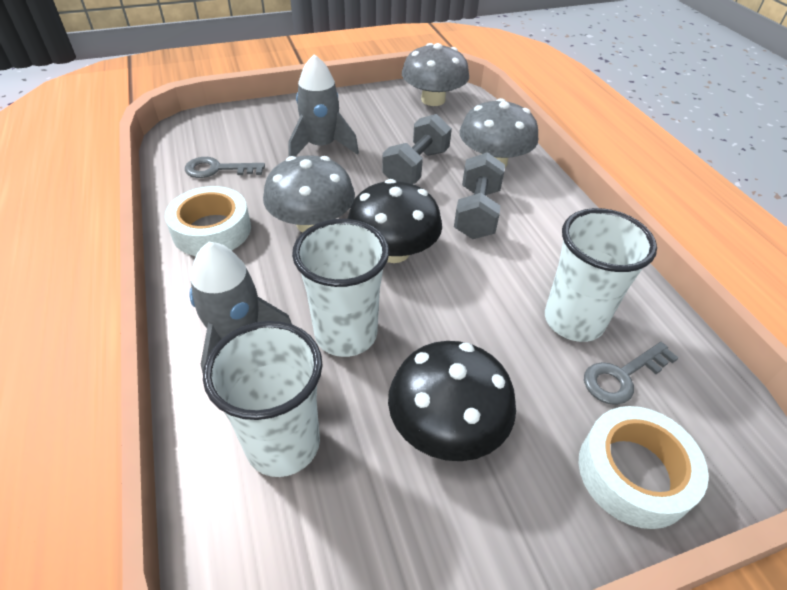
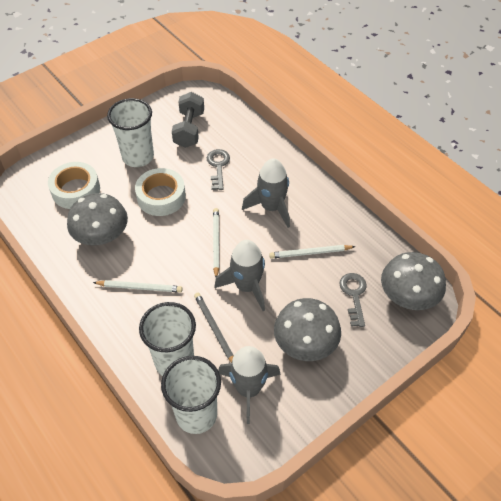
black mushroom: 2 -> 0
grey dumbbell: 2 -> 1
grey pencil: 0 -> 1
grey rocket: 2 -> 3
white pencil: 0 -> 3

